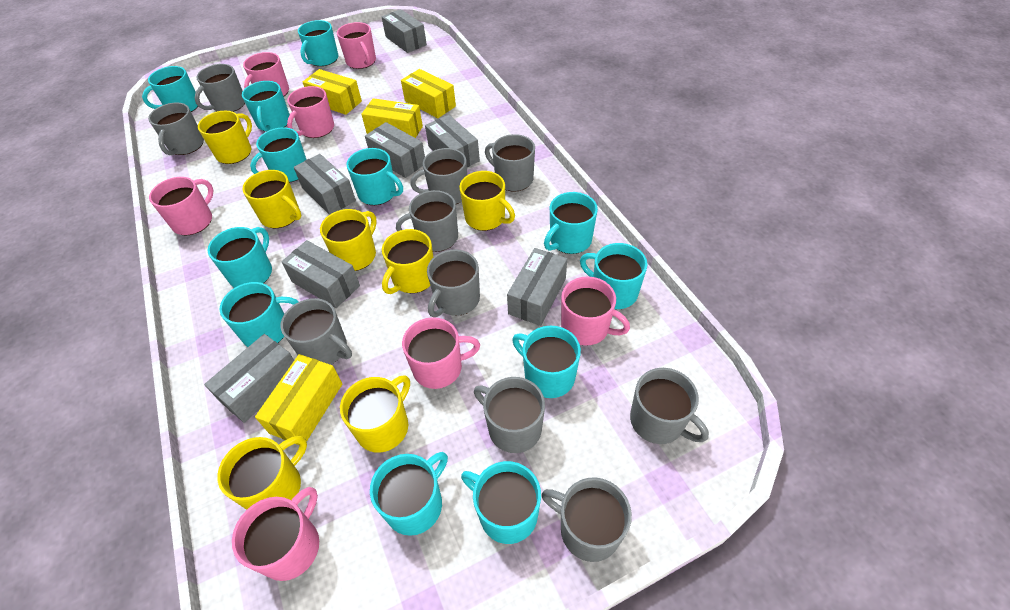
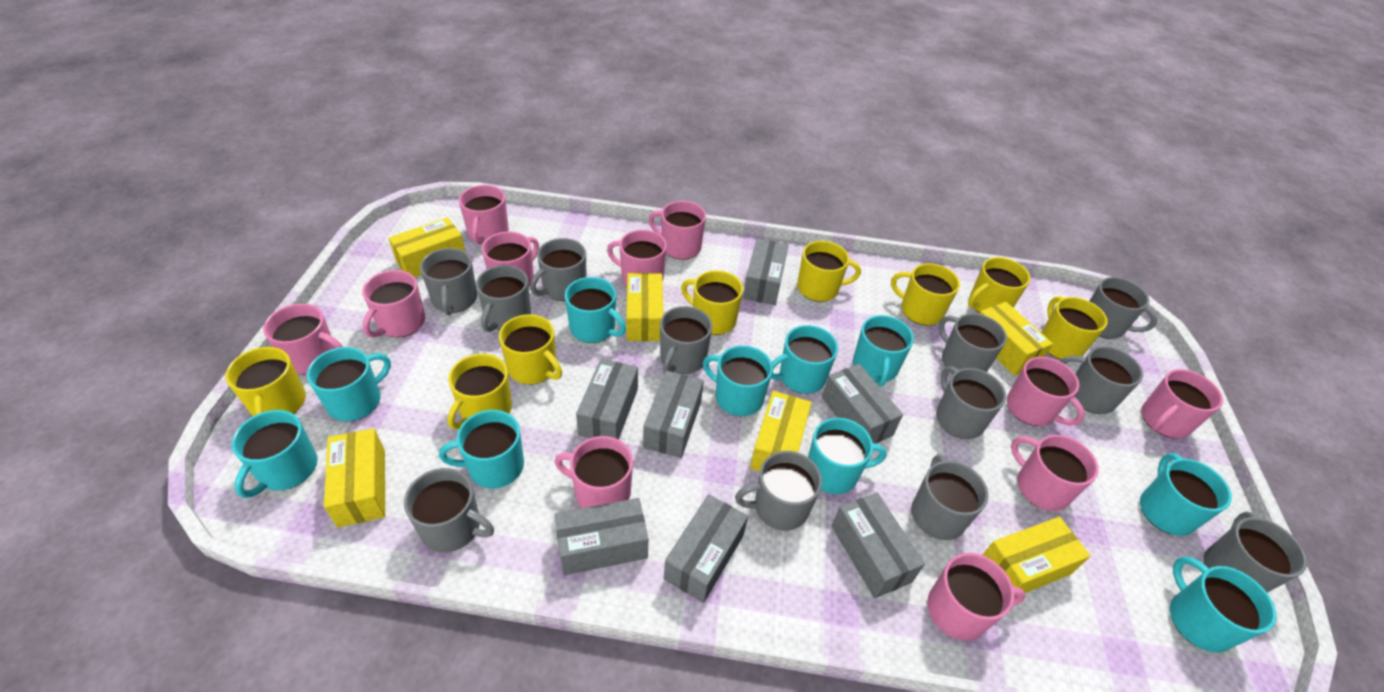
grey mug: 10 -> 12
pink mug: 7 -> 11
turquoise mug: 12 -> 10
yellow box: 4 -> 6
yellow mug: 7 -> 8

